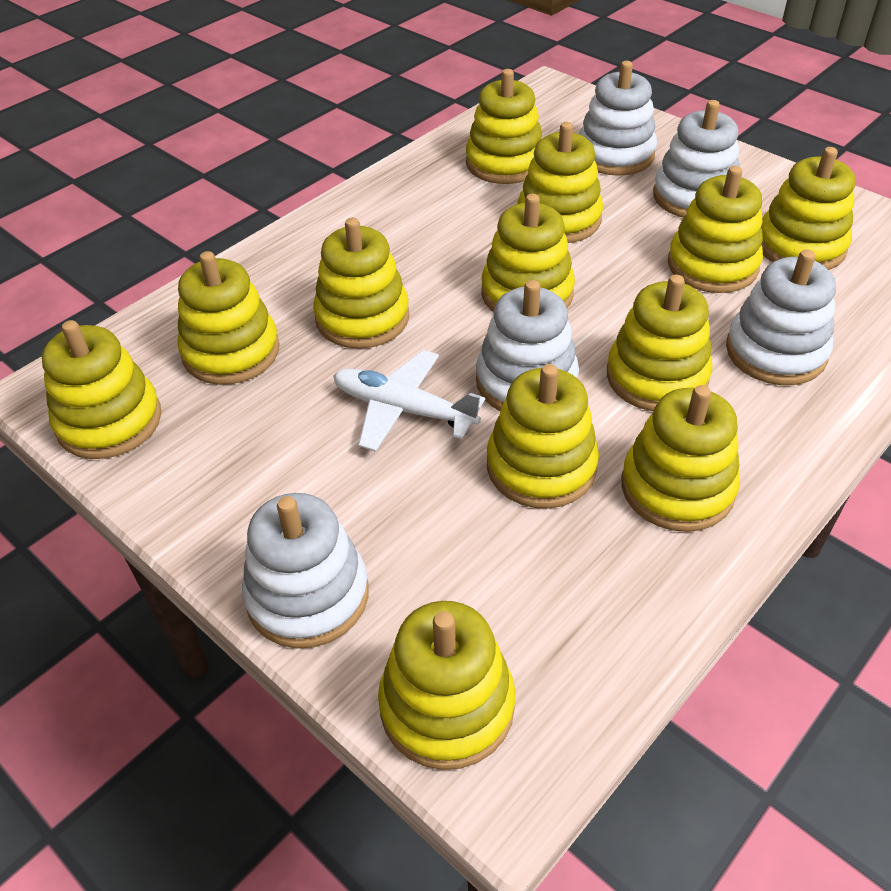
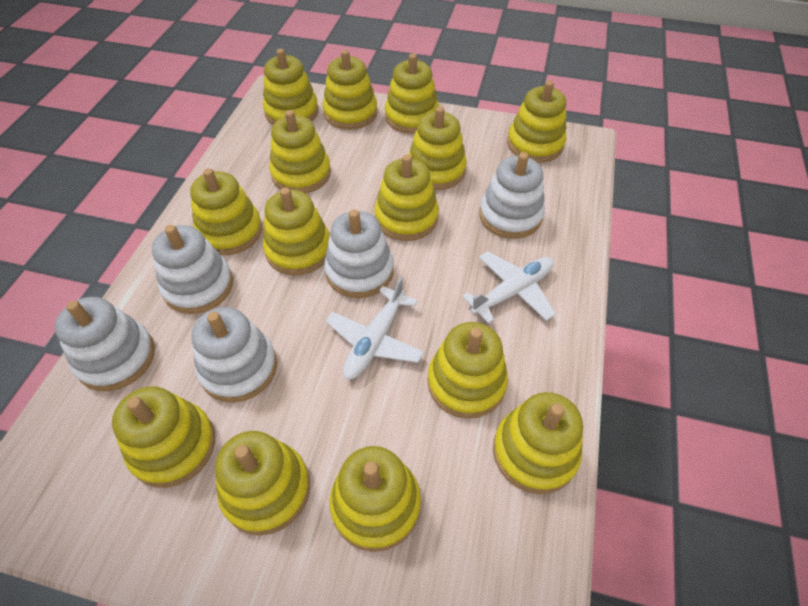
white plane: 1 -> 2
yellow stacking toy: 12 -> 14

